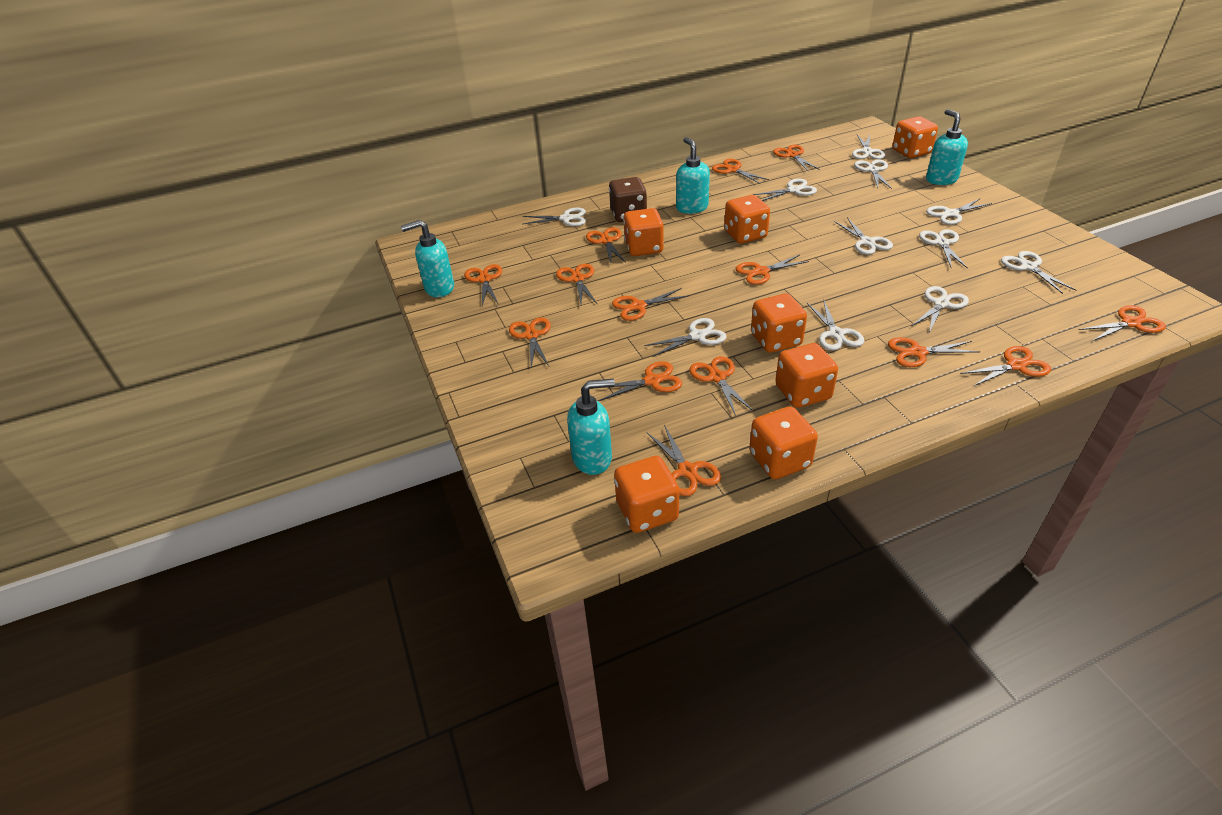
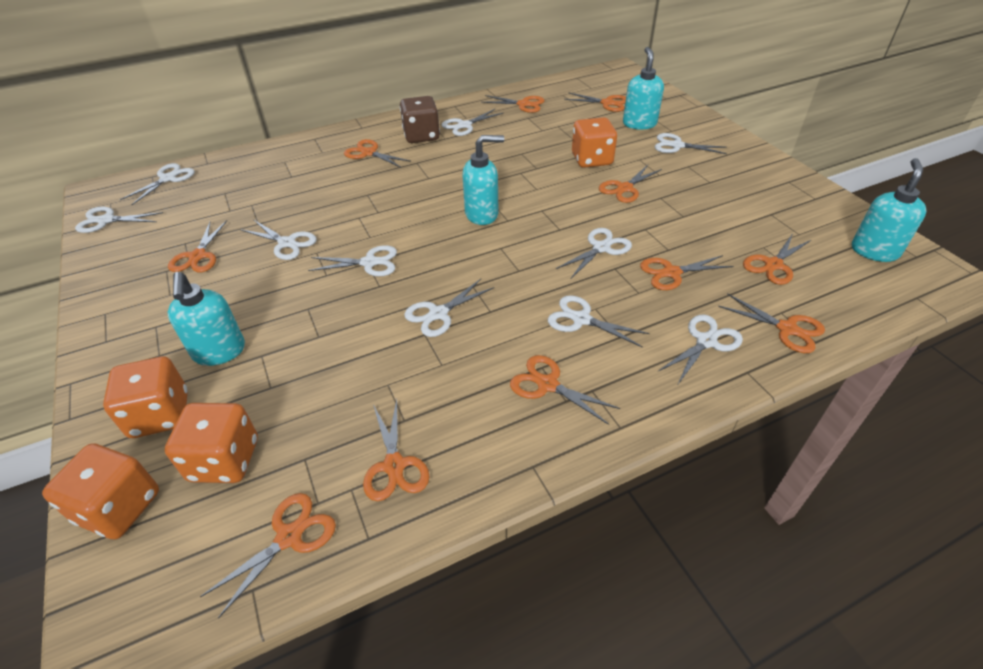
orange dice: 7 -> 4
orange scissors: 14 -> 11
white scissors: 11 -> 10

